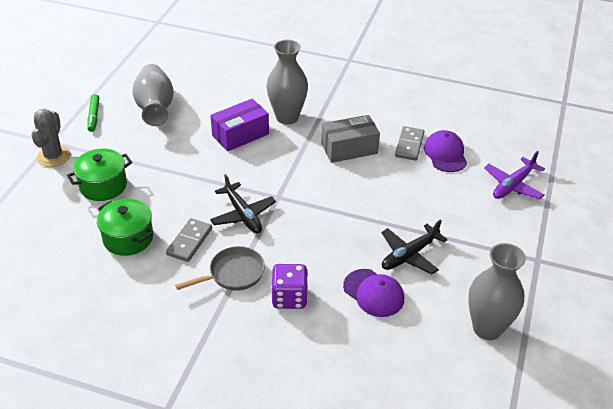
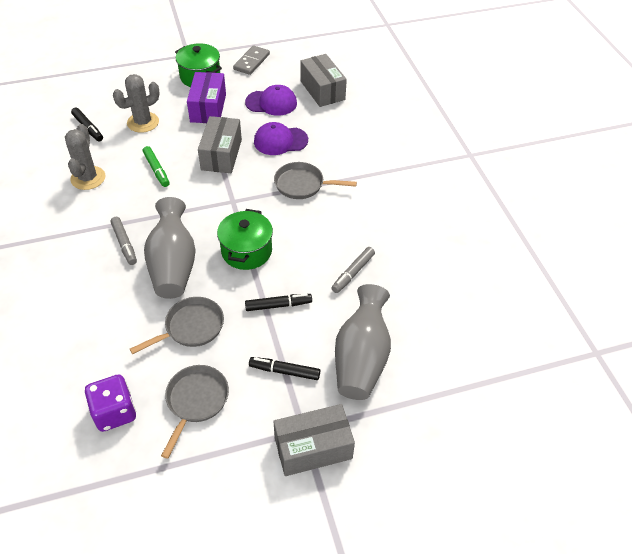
black marker: 0 -> 3
black plane: 2 -> 0
grey box: 1 -> 3
grey cactus: 1 -> 2
grey domino: 2 -> 1
grey marker: 0 -> 2
grey pan: 1 -> 3
grey vase: 3 -> 2
purple plane: 1 -> 0

